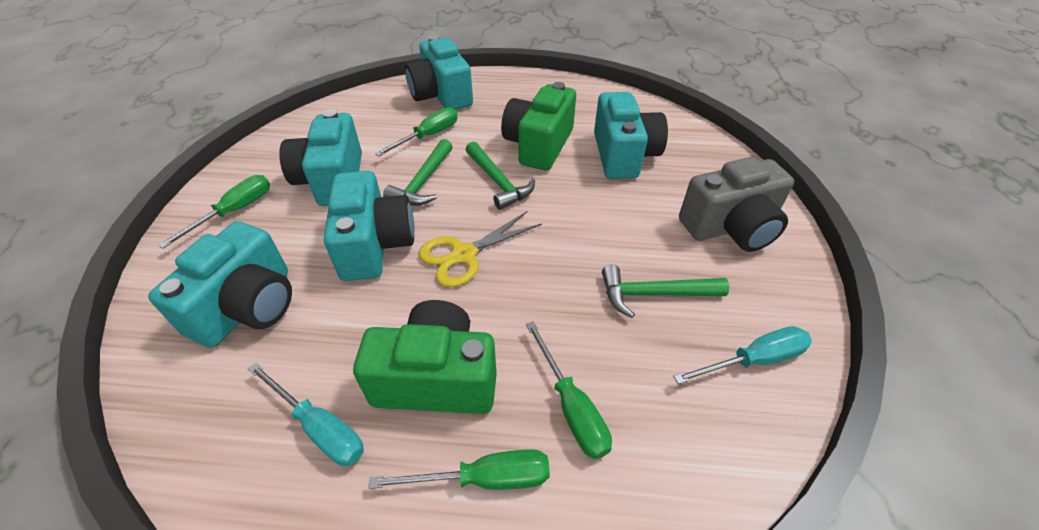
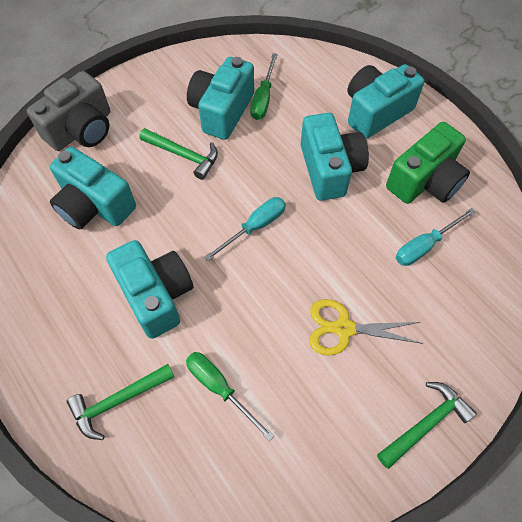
green camera: 2 -> 1
green screwdriver: 4 -> 2

